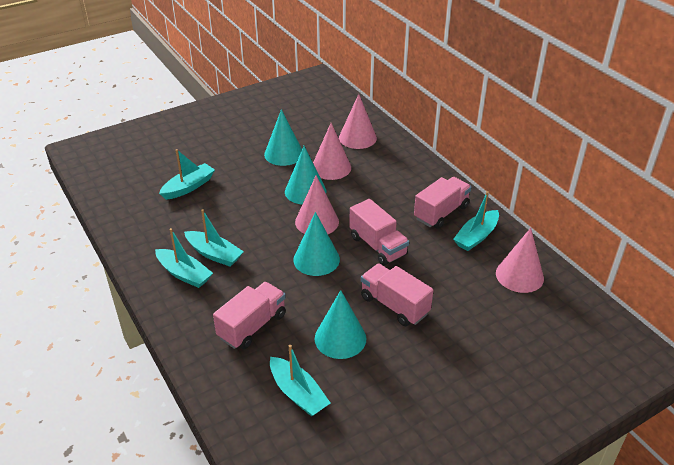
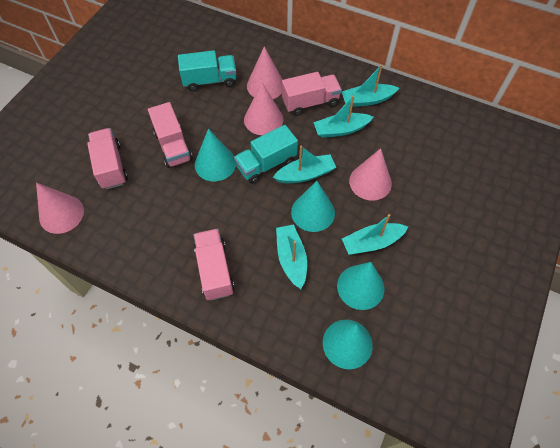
turquoise truck: 0 -> 2

